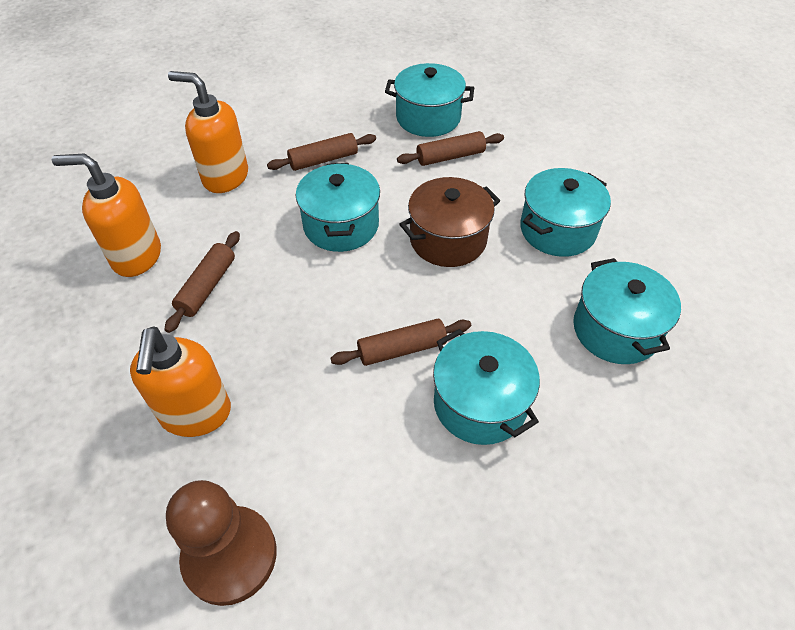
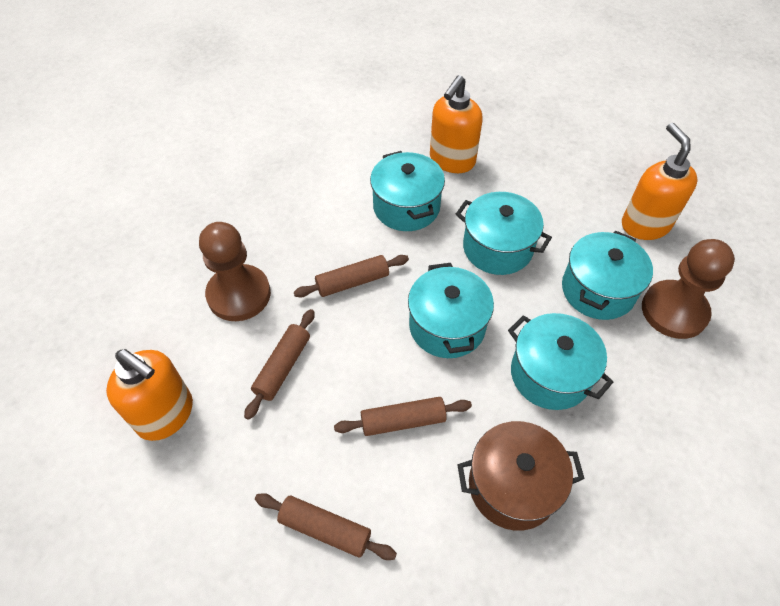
brown pawn: 1 -> 2

